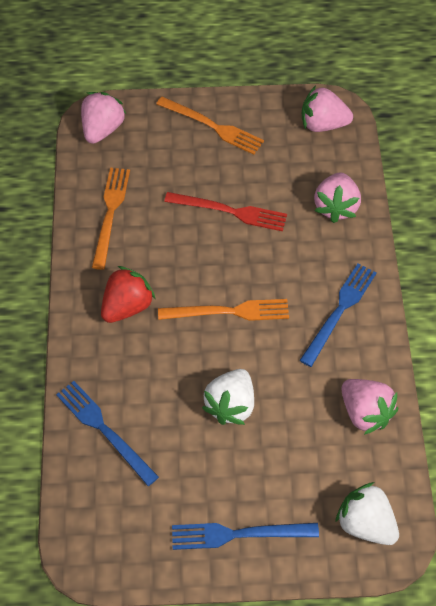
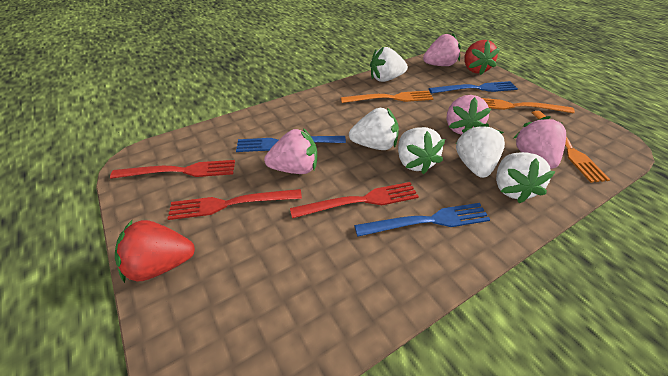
red fork: 1 -> 3
red strawberry: 1 -> 2
white strawberry: 2 -> 5

